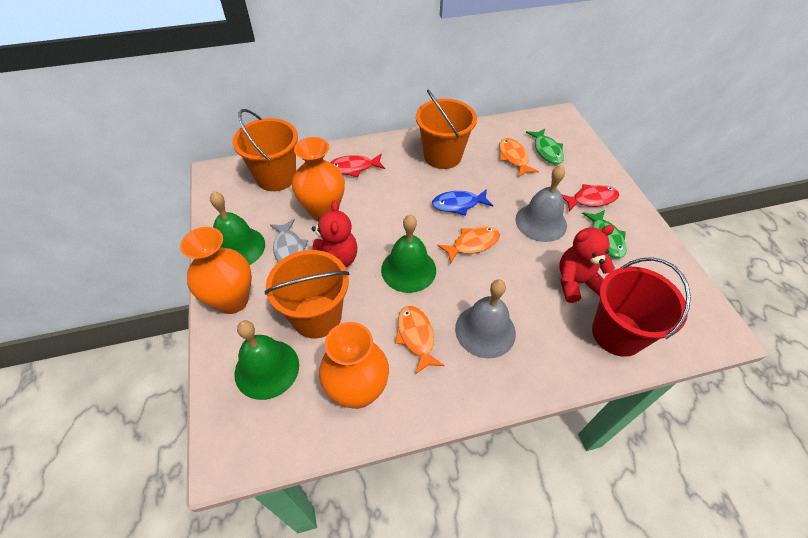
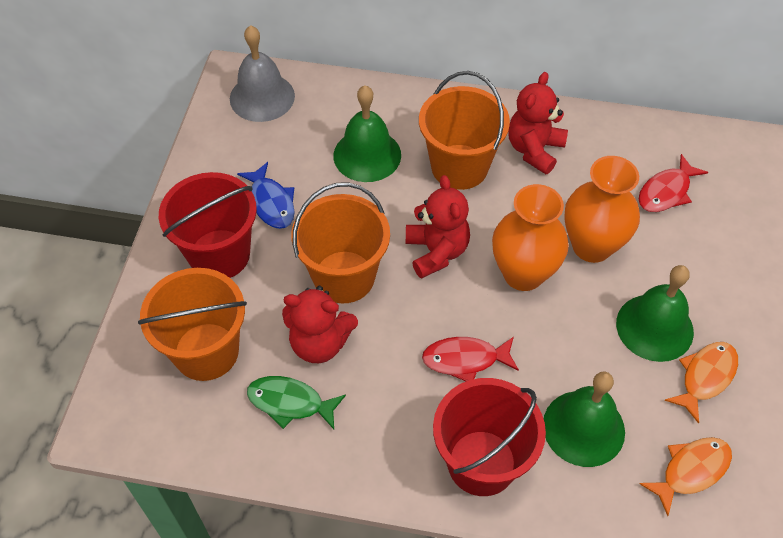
green fish: 2 -> 1
grey bell: 2 -> 1
grey fish: 1 -> 0
orange fish: 3 -> 2
orange vase: 3 -> 2
red bucket: 1 -> 2
red teddy bear: 2 -> 3

